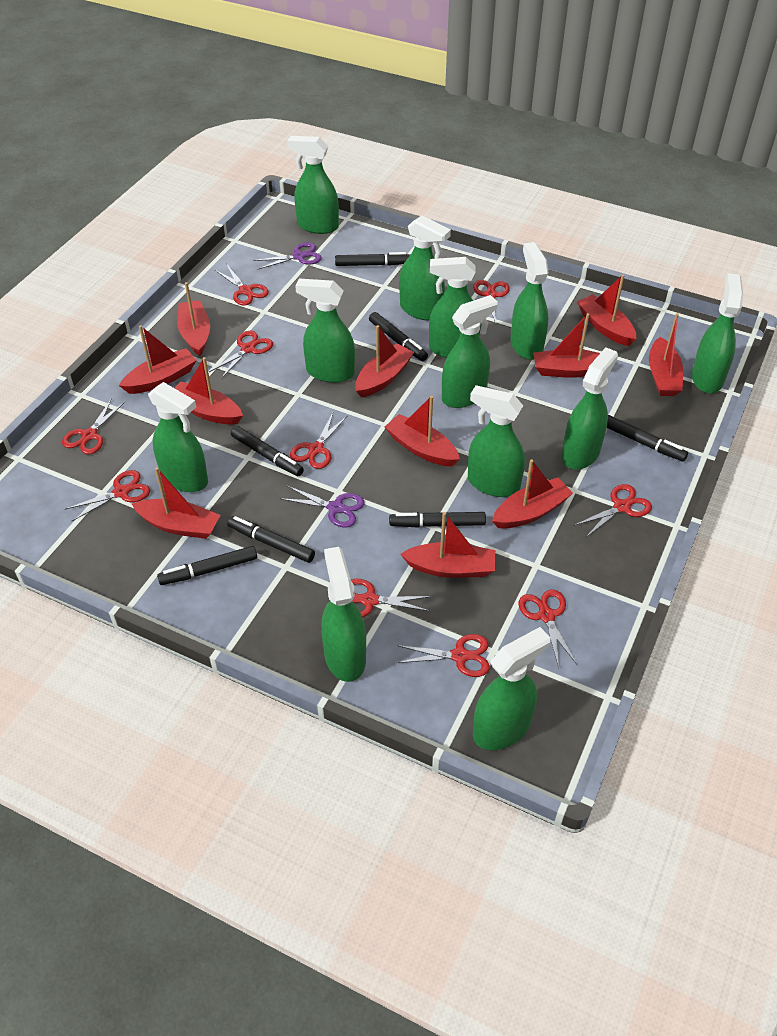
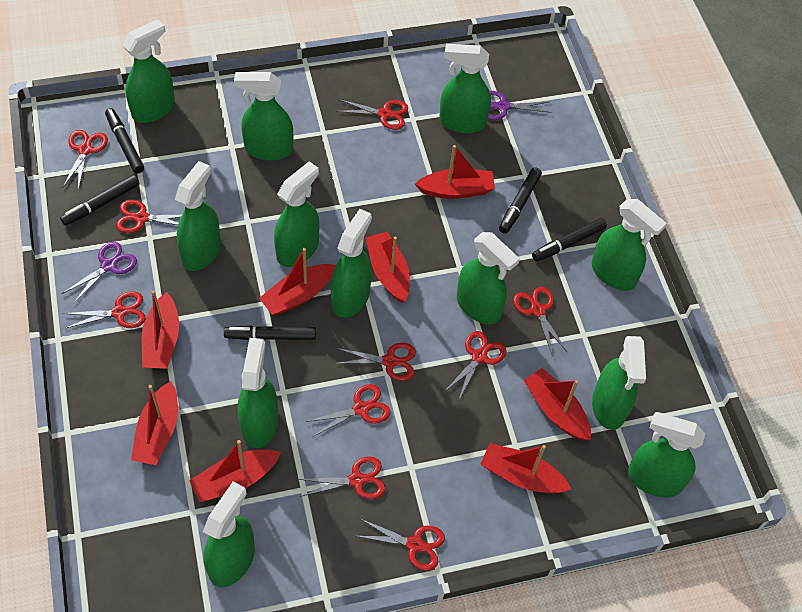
black marker: 7 -> 5
red boat: 11 -> 8

